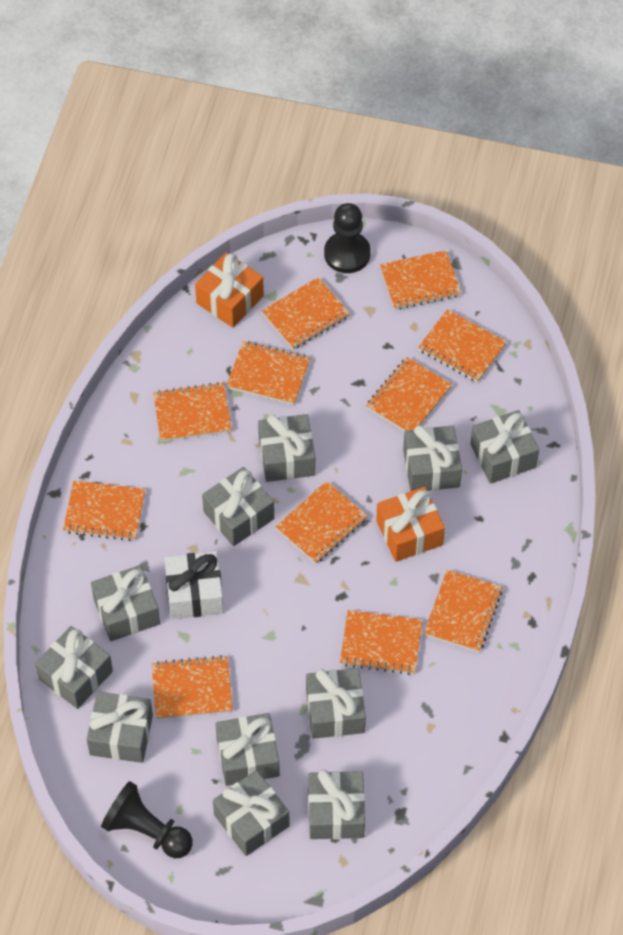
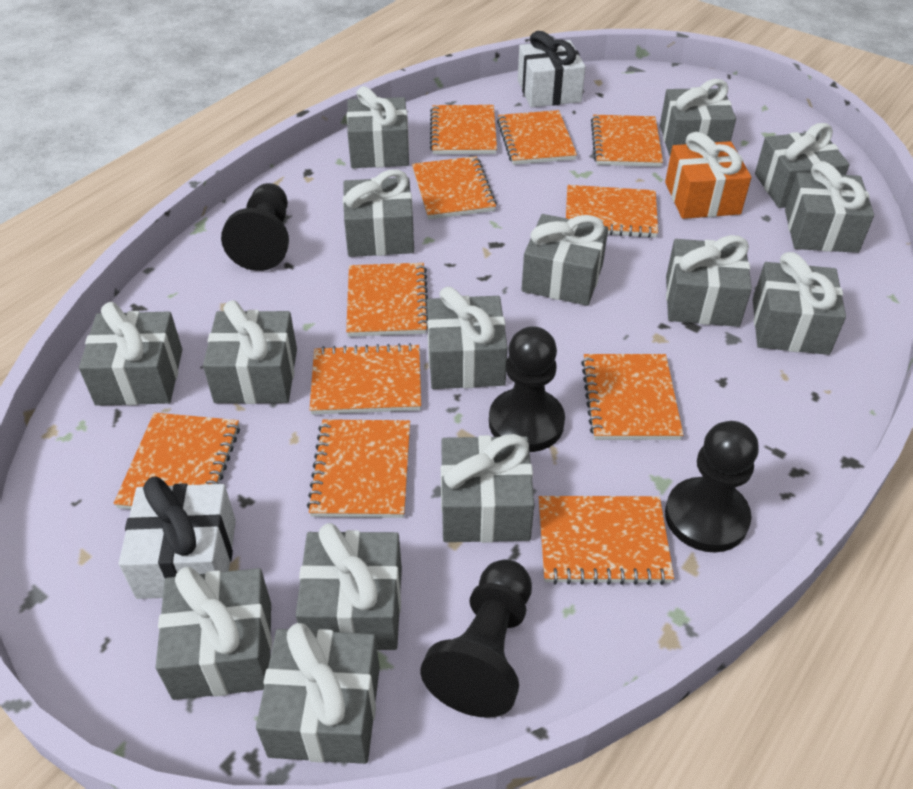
black pawn: 2 -> 4
grey gift: 11 -> 15
orange gift: 2 -> 1
white gift: 1 -> 2

